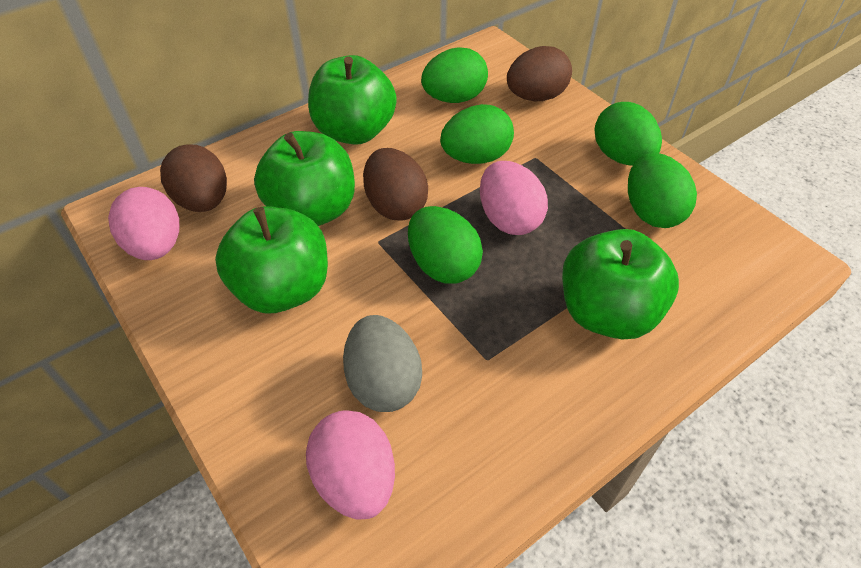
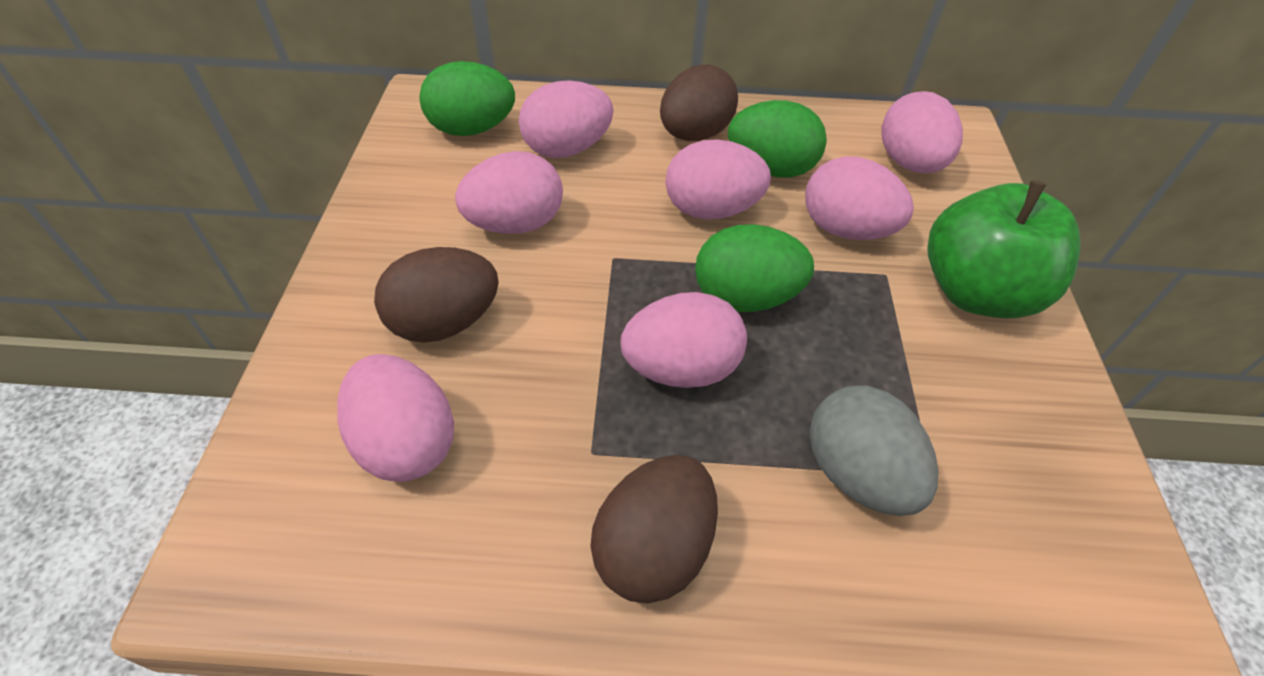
green apple: 4 -> 1
green egg: 5 -> 3
pink egg: 3 -> 7

